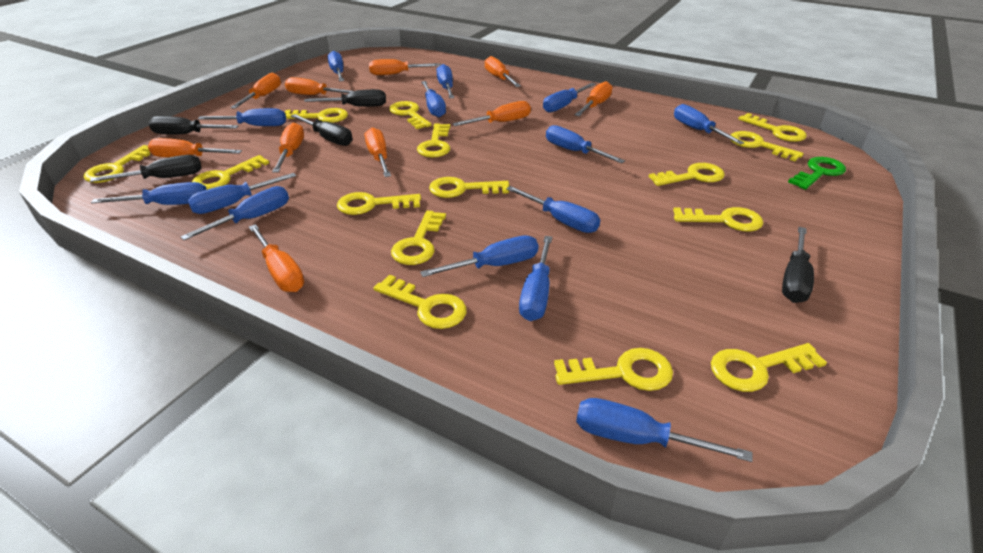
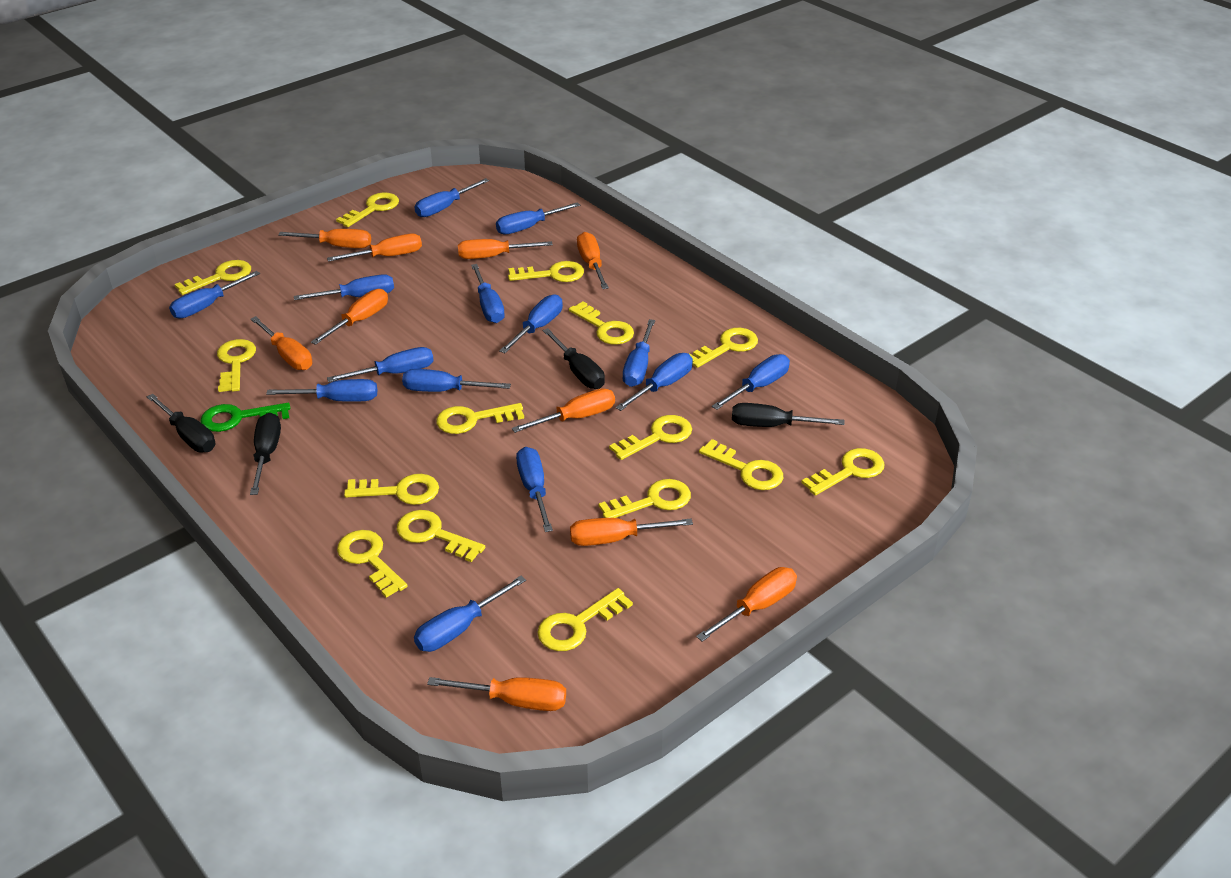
black screwdriver: 5 -> 4

